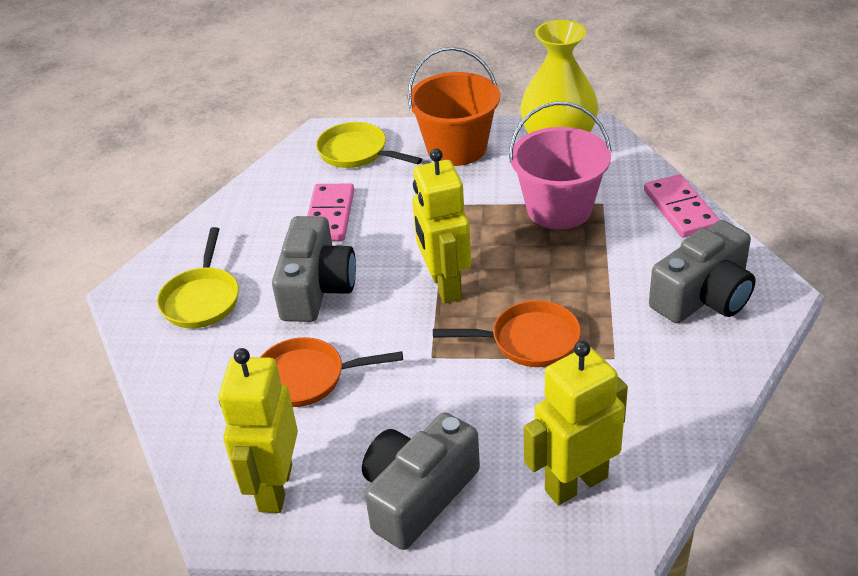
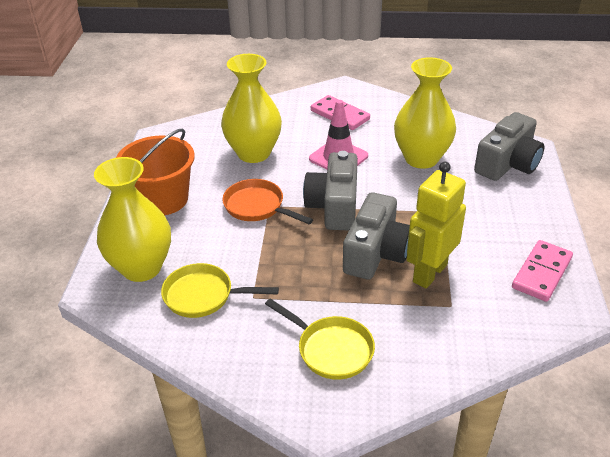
orange pan: 2 -> 1
pink bucket: 1 -> 0
pink traffic cone: 0 -> 1
yellow robot: 3 -> 1
yellow vase: 1 -> 3

